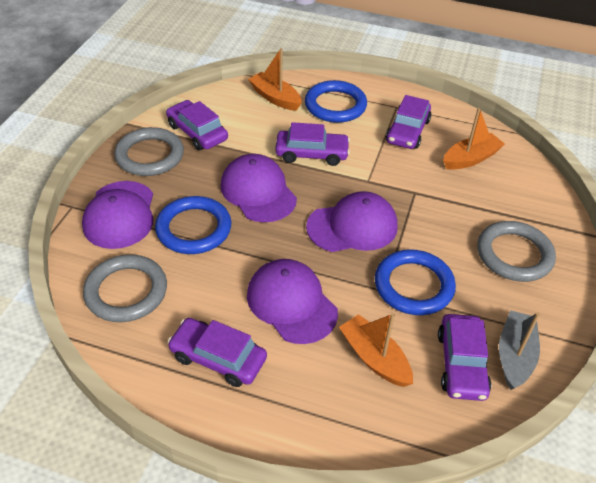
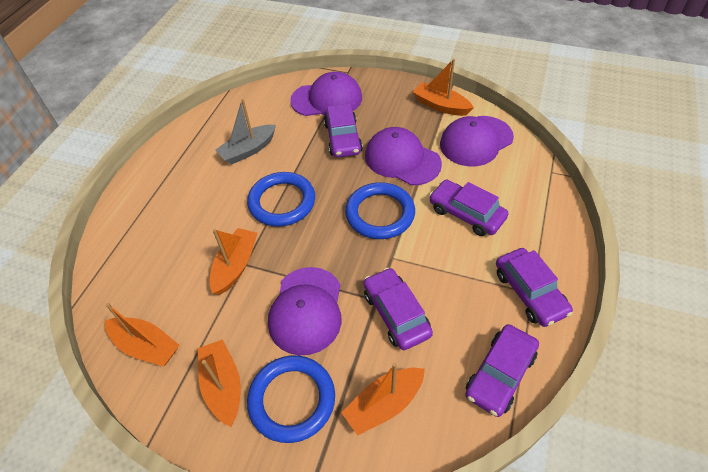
grey ring: 3 -> 0
orange boat: 3 -> 5

